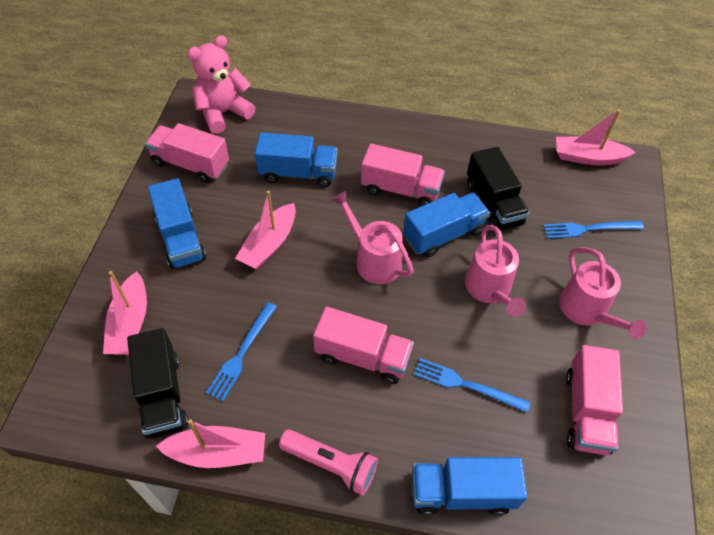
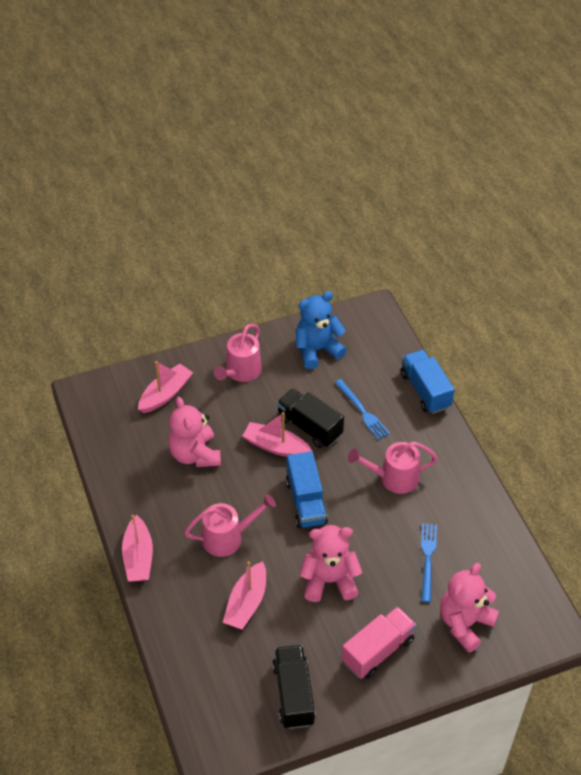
blue fork: 3 -> 2
blue teddy bear: 0 -> 1
blue truck: 4 -> 2
pink flashlight: 1 -> 0
pink teddy bear: 1 -> 3
pink truck: 4 -> 1

